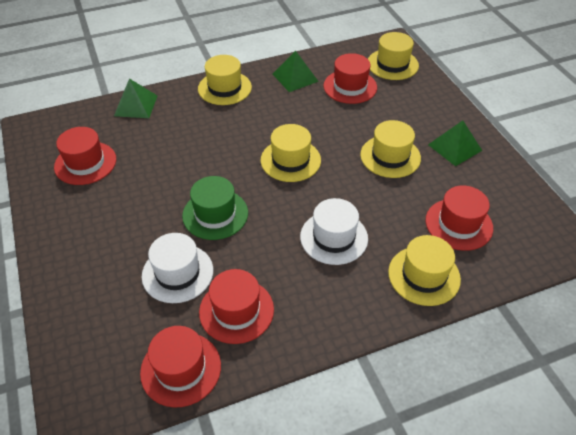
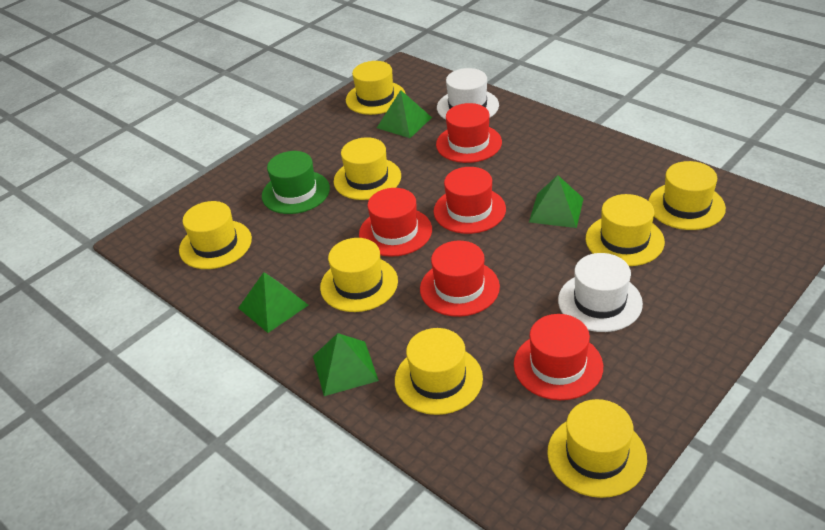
green pyramid: 3 -> 4
yellow hat: 5 -> 8

